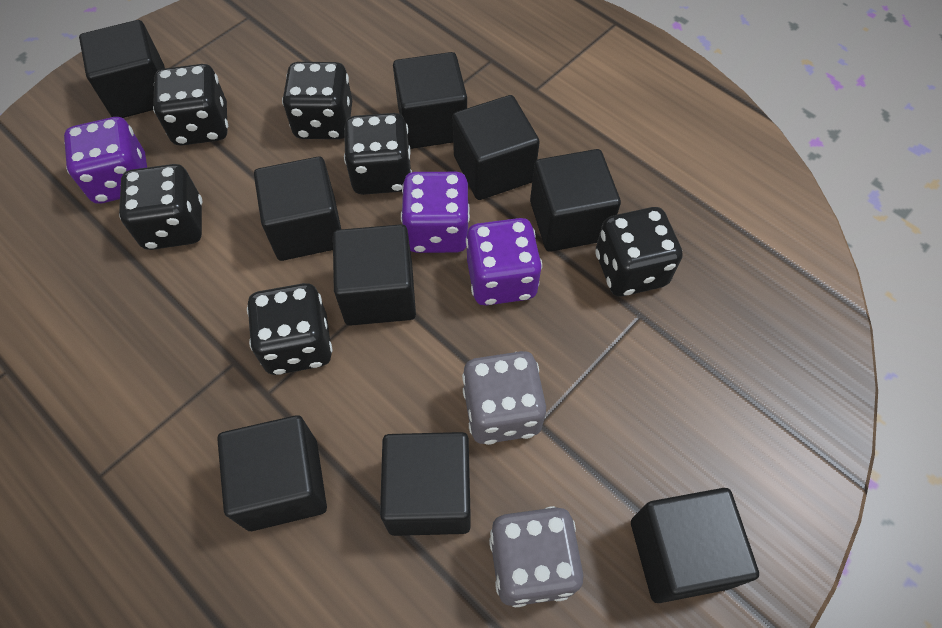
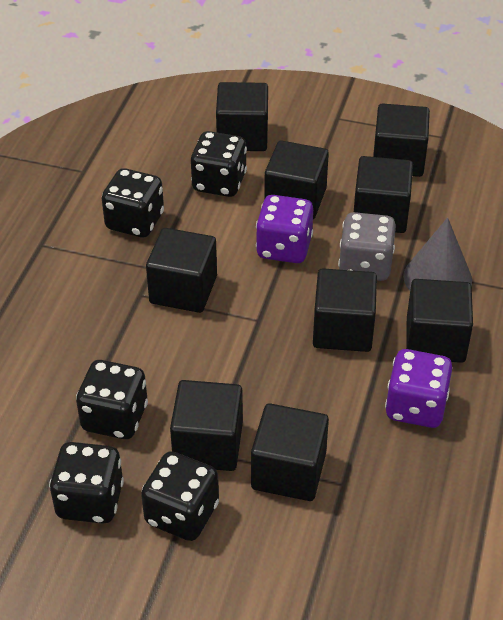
black dice: 6 -> 5
grey cone: 0 -> 1
grey dice: 2 -> 1
purple dice: 3 -> 2

